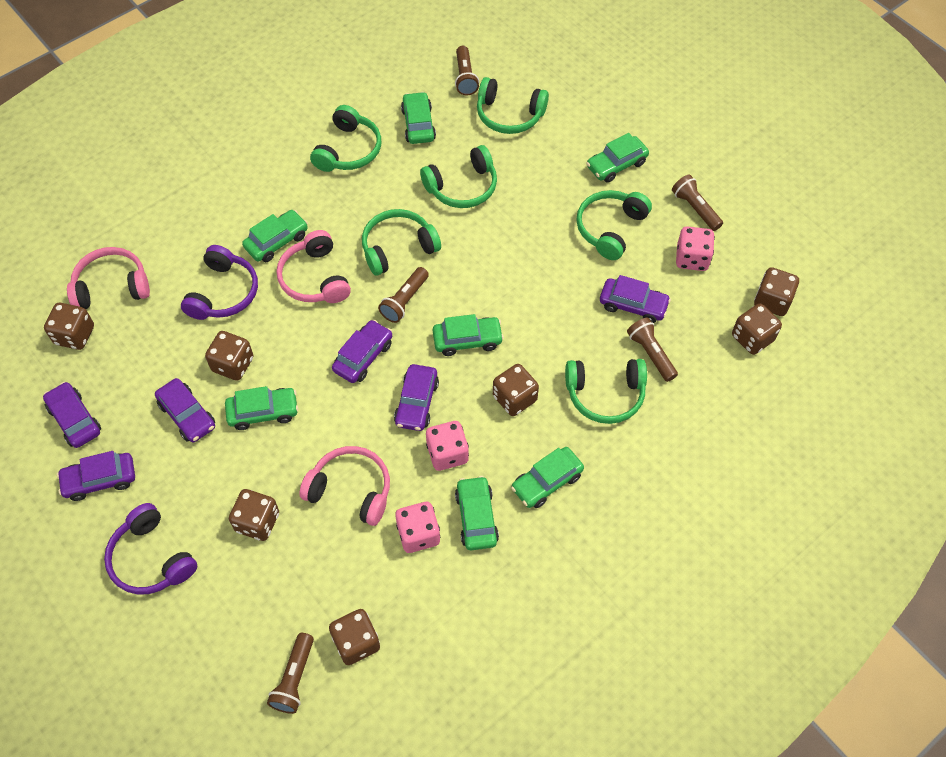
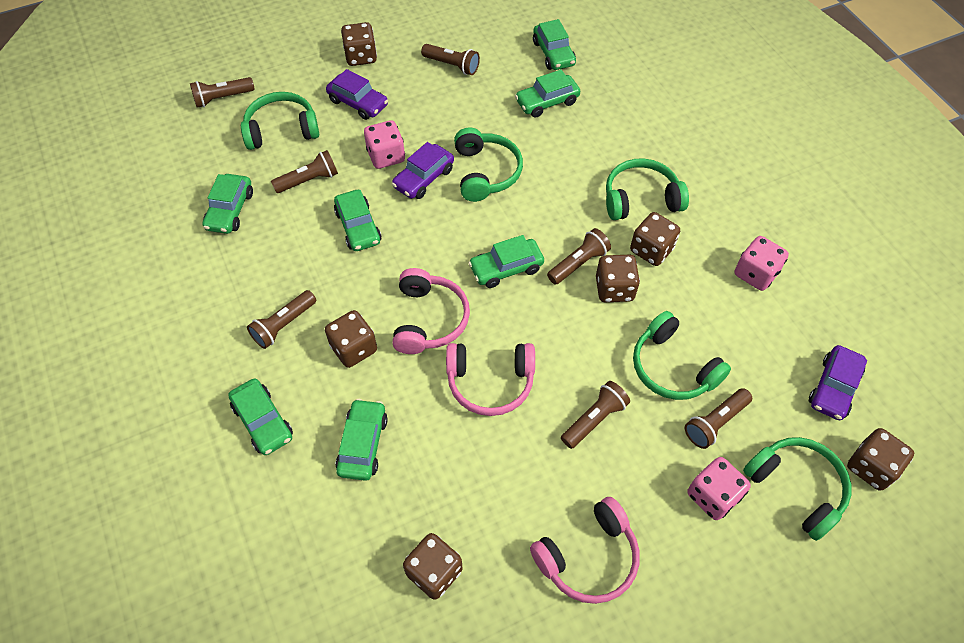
brown dice: 7 -> 6
brown flashlight: 5 -> 7
green headphones: 6 -> 5
purple car: 6 -> 3
purple headphones: 2 -> 0

